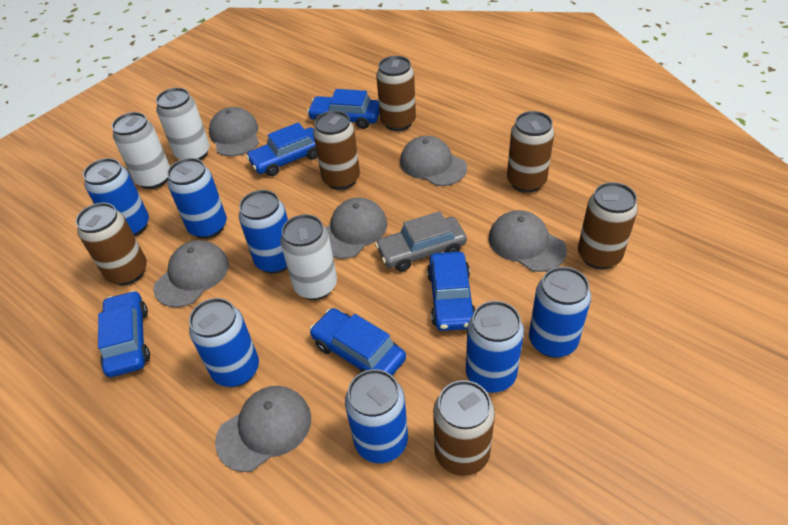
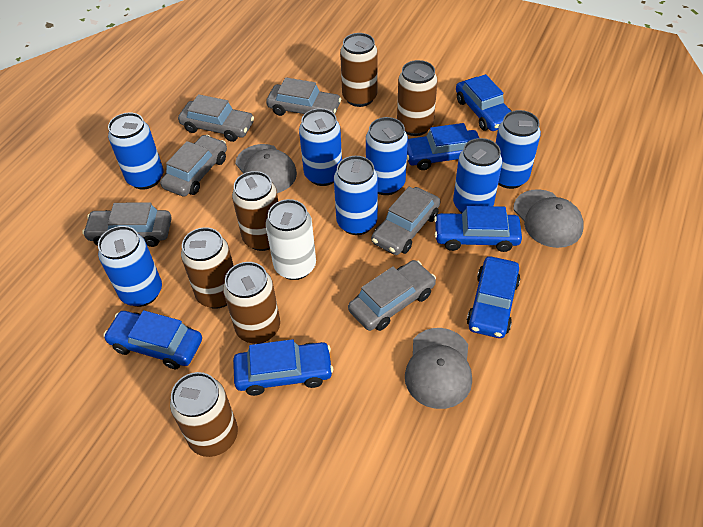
blue car: 5 -> 6
grey cap: 6 -> 3
grey car: 1 -> 6
white can: 3 -> 1

